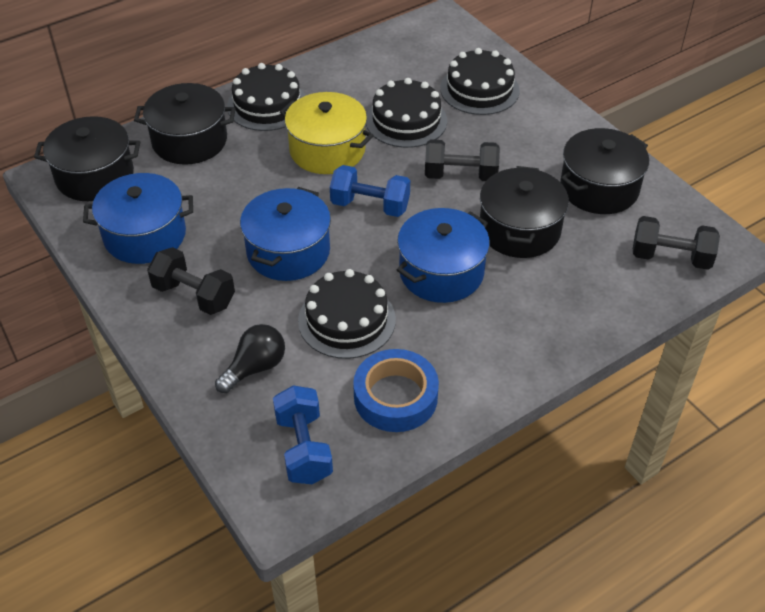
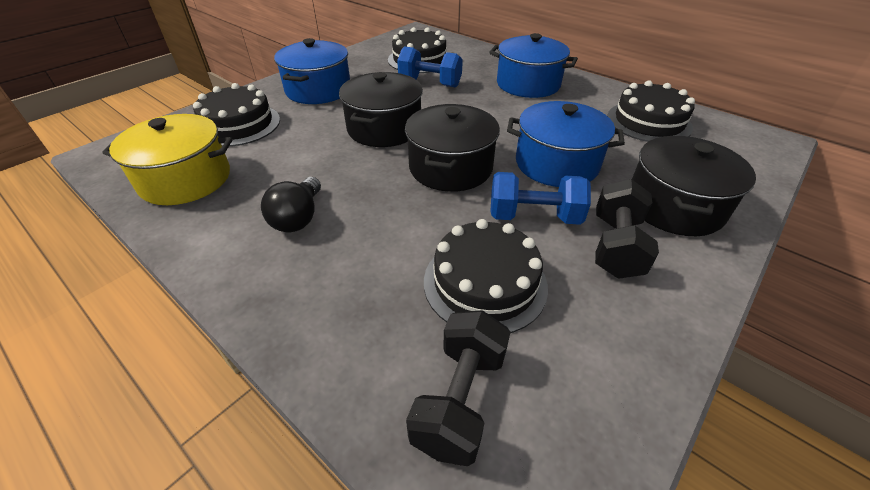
black dumbbell: 3 -> 2
black pot: 4 -> 3
blue tape: 1 -> 0

